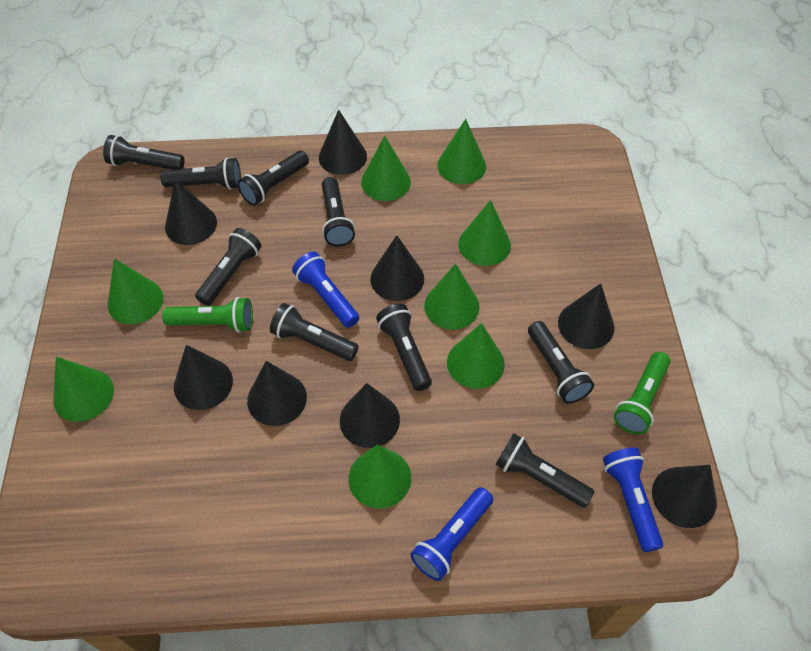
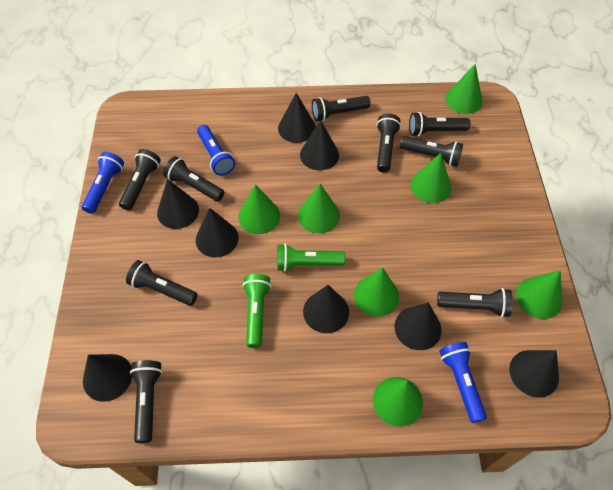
green cone: 8 -> 7

